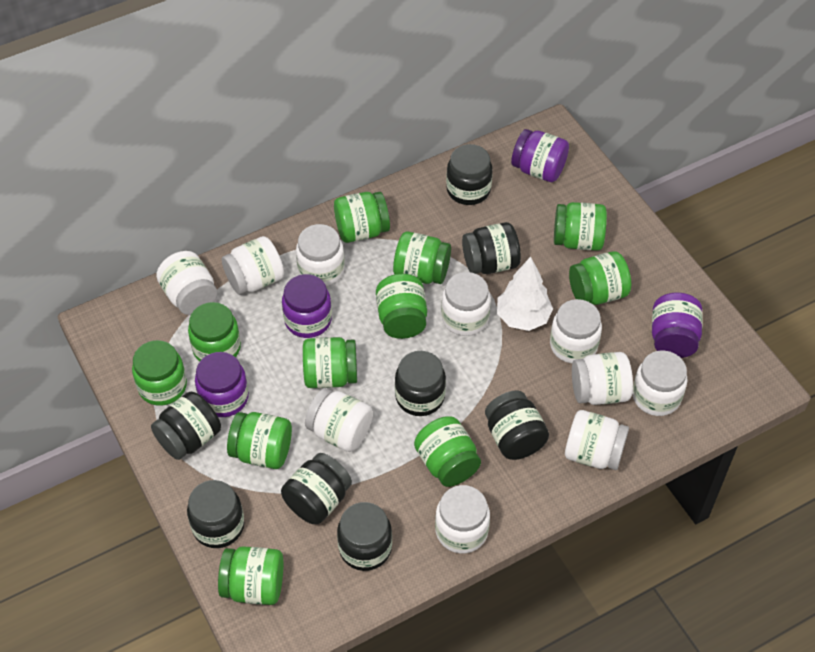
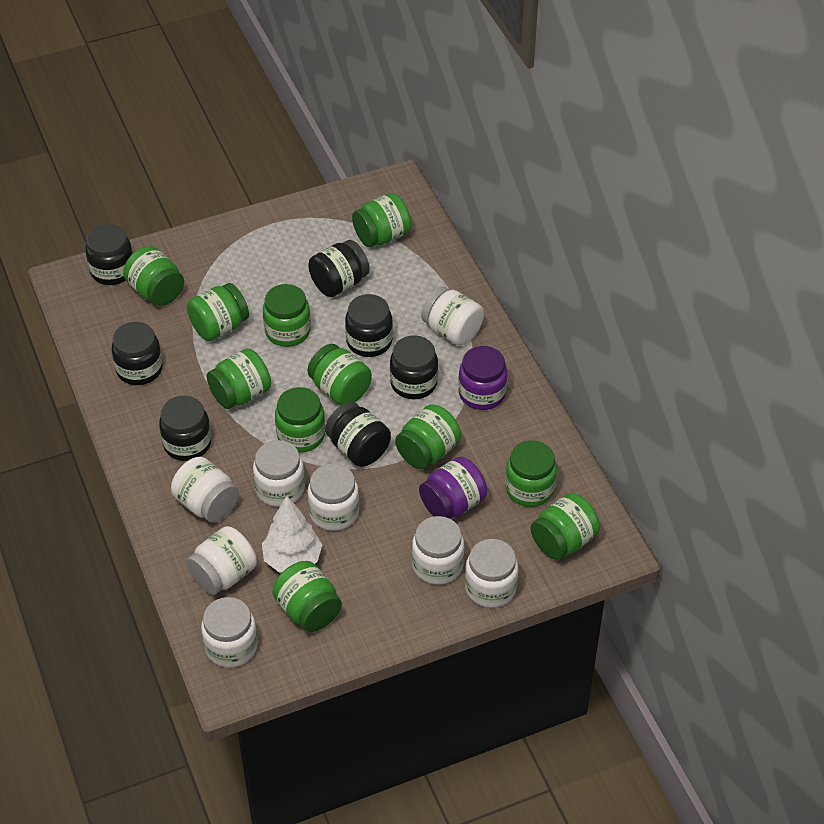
black jar: 8 -> 7
purple jar: 4 -> 2
white jar: 10 -> 8

